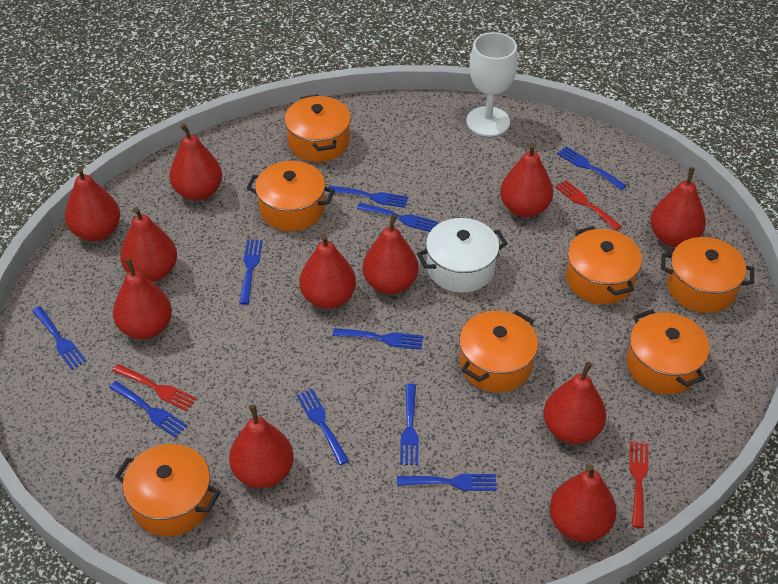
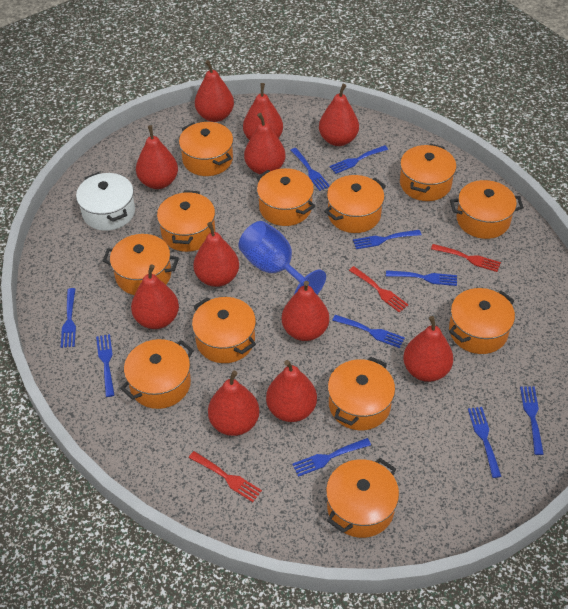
blue goblet: 0 -> 1
orange pot: 7 -> 12
white goblet: 1 -> 0

